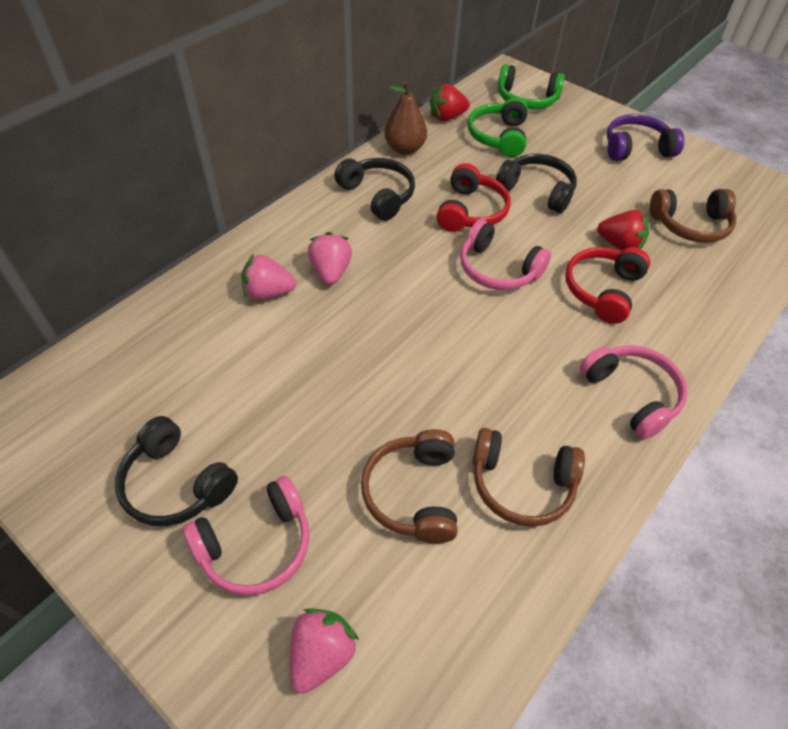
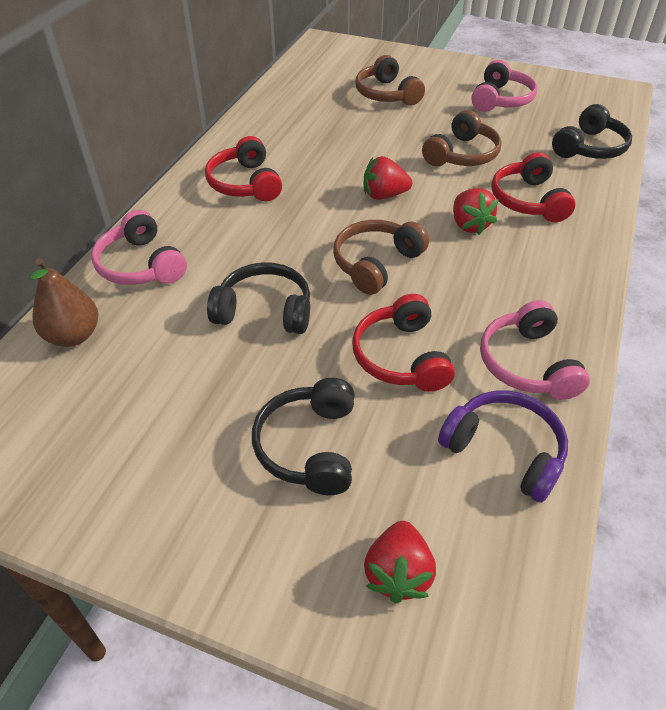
green headphones: 2 -> 0
pink strawberry: 3 -> 0
red headphones: 2 -> 3
red strawberry: 2 -> 3

